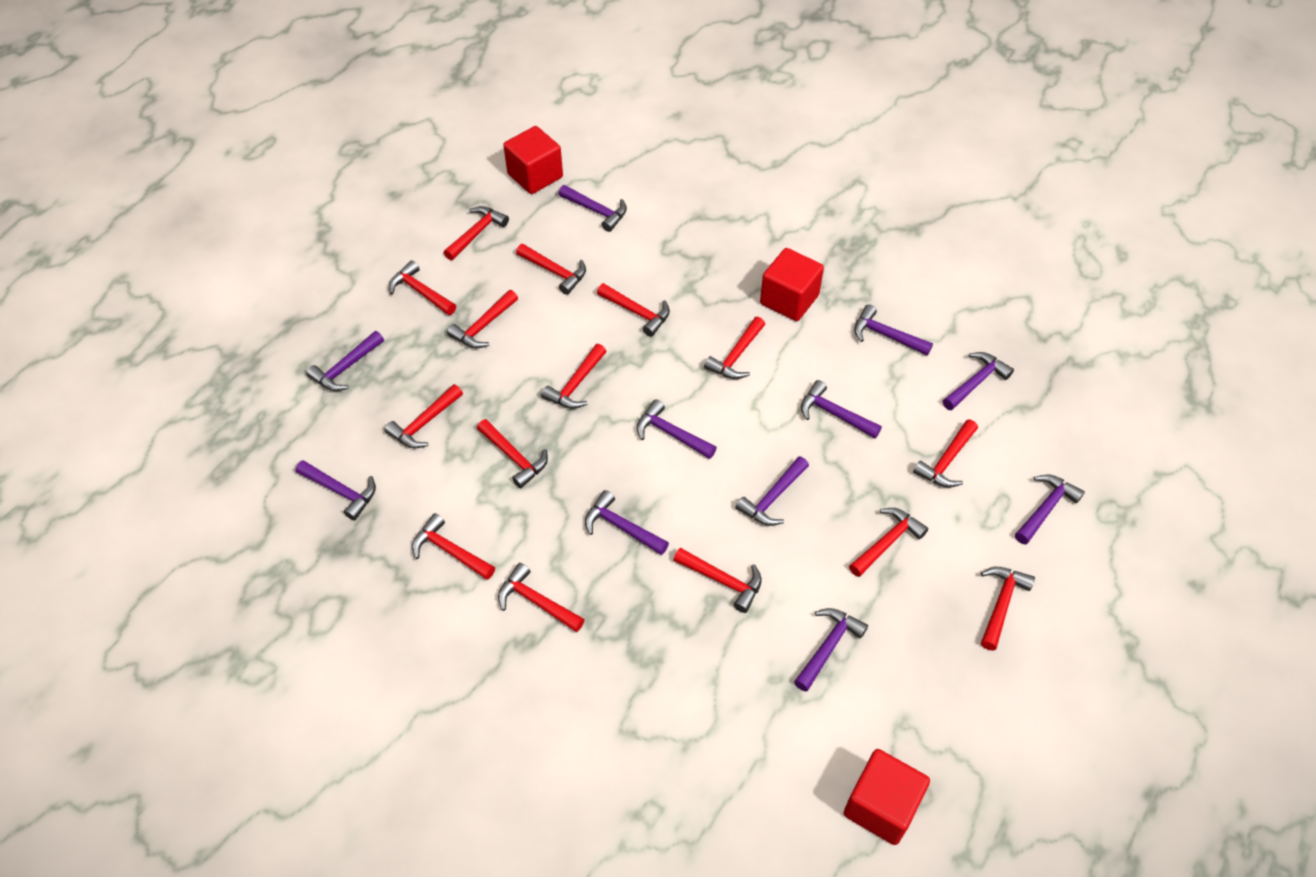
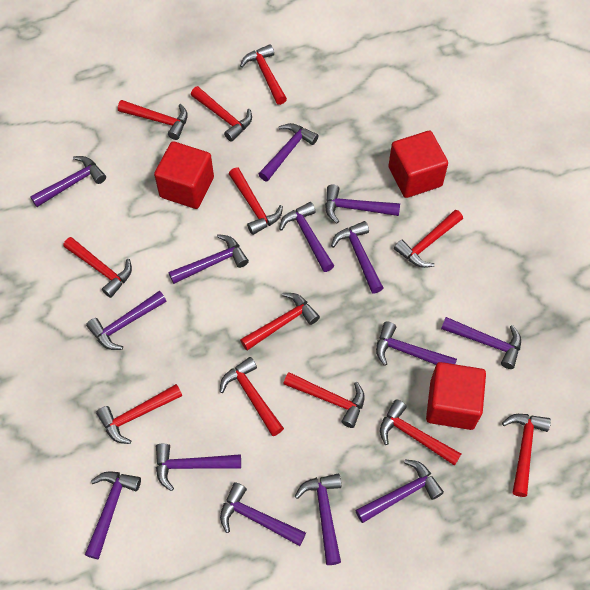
purple hammer: 11 -> 14
red hammer: 15 -> 12

